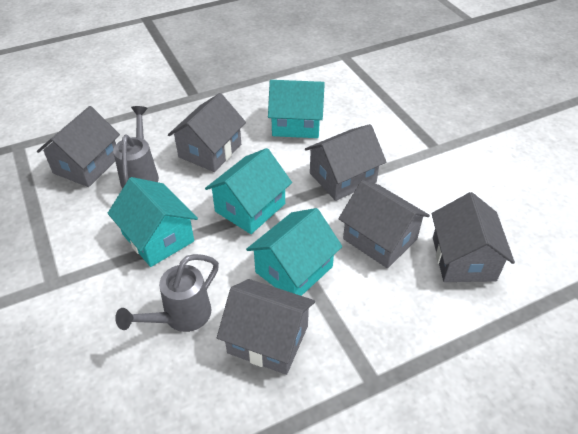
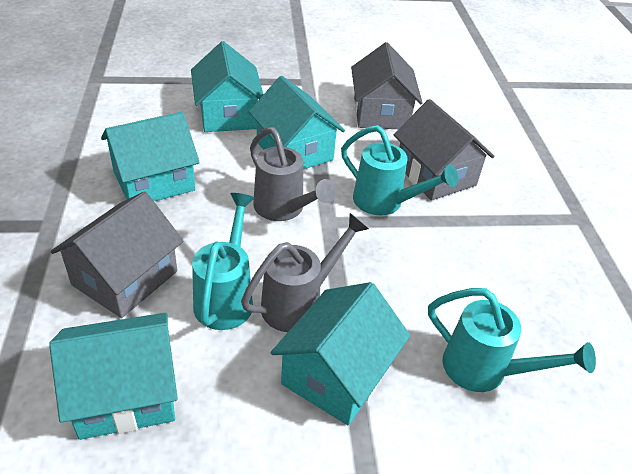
grey house: 6 -> 3
turquoise house: 4 -> 5
turquoise watering can: 0 -> 3

